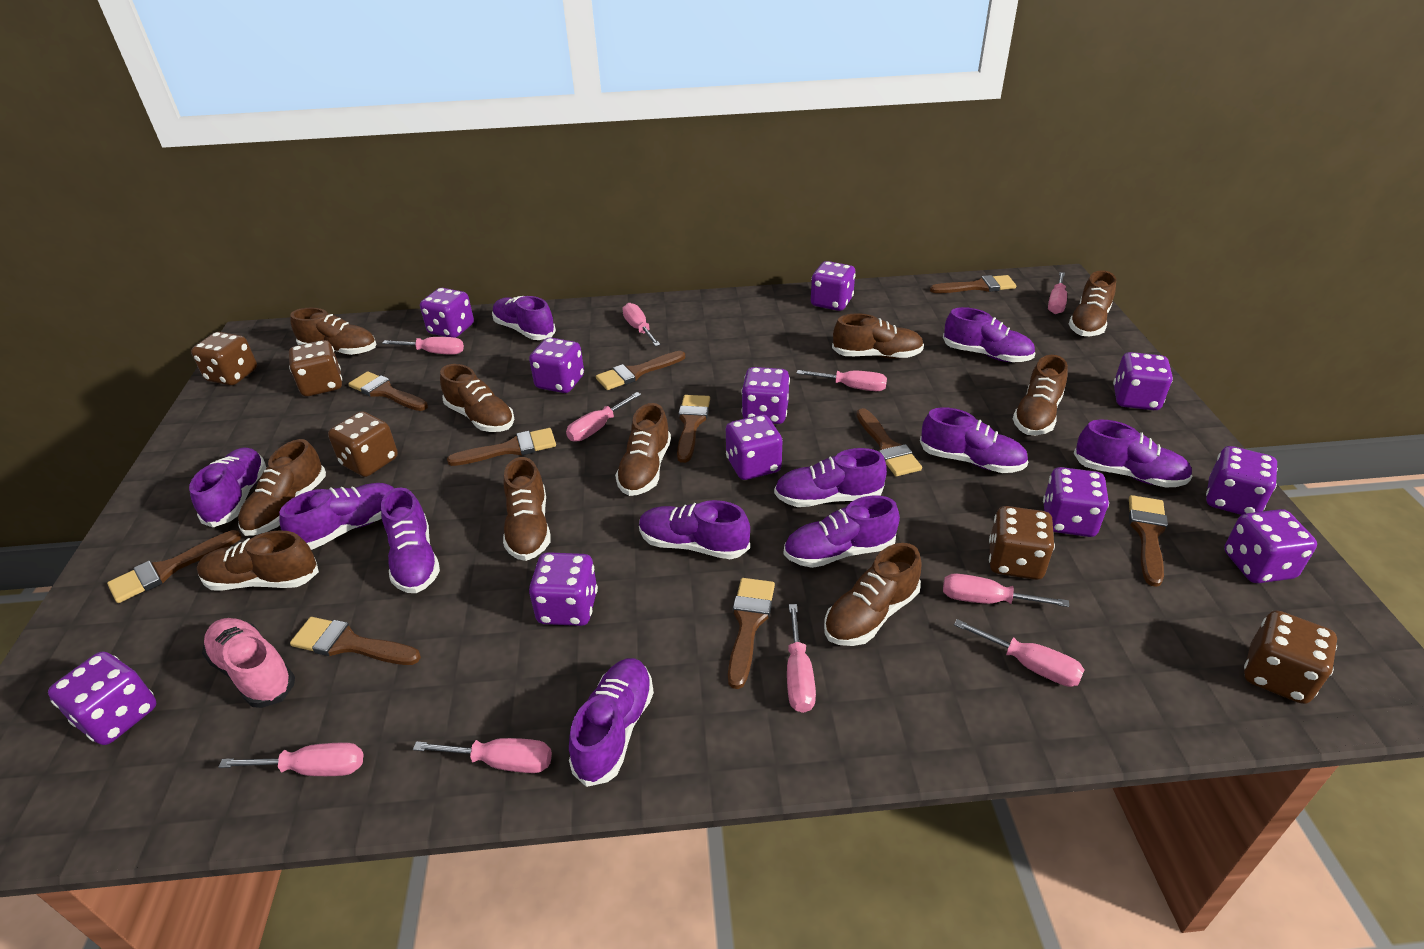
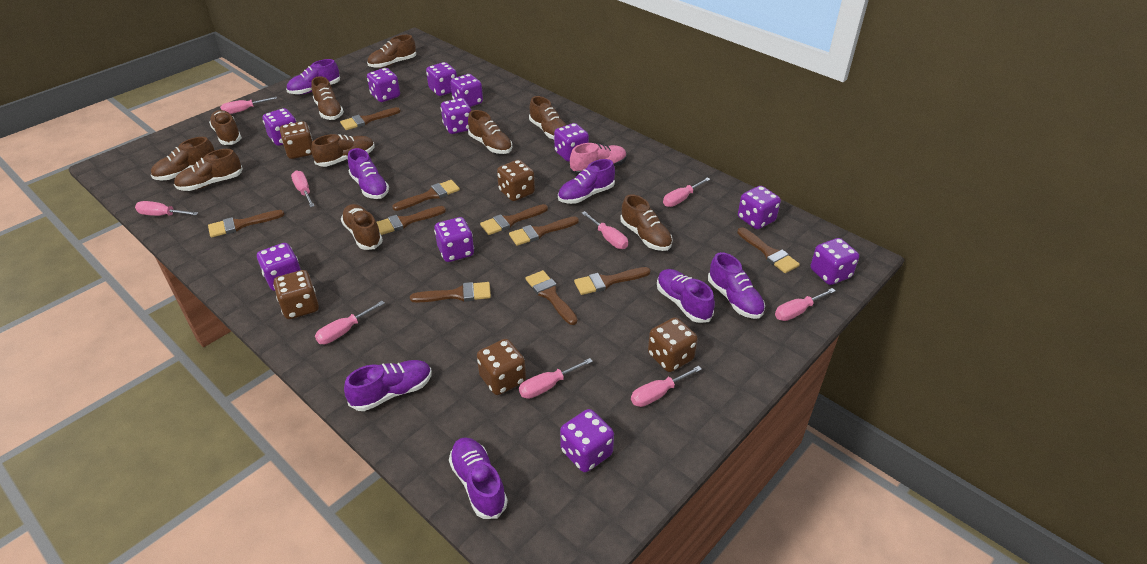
pink screwdriver: 10 -> 9
purple shoe: 11 -> 7

